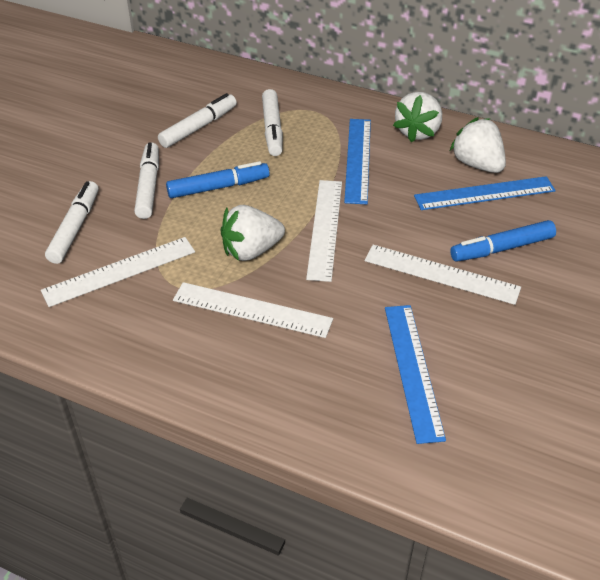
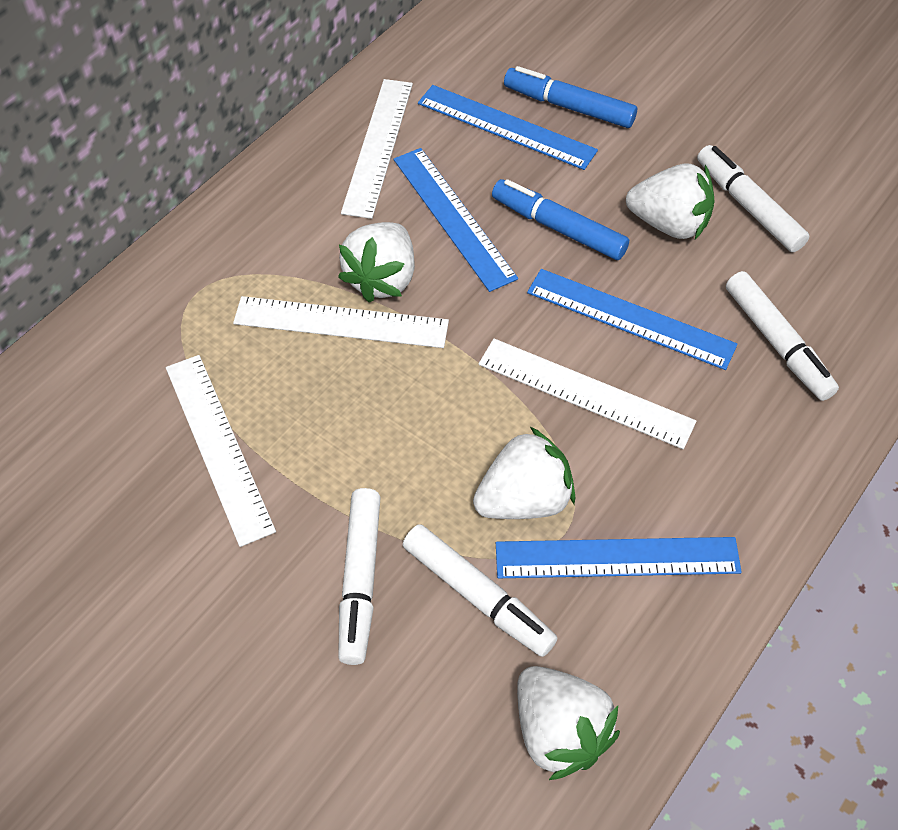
blue ruler: 3 -> 4
white strawberry: 3 -> 4

